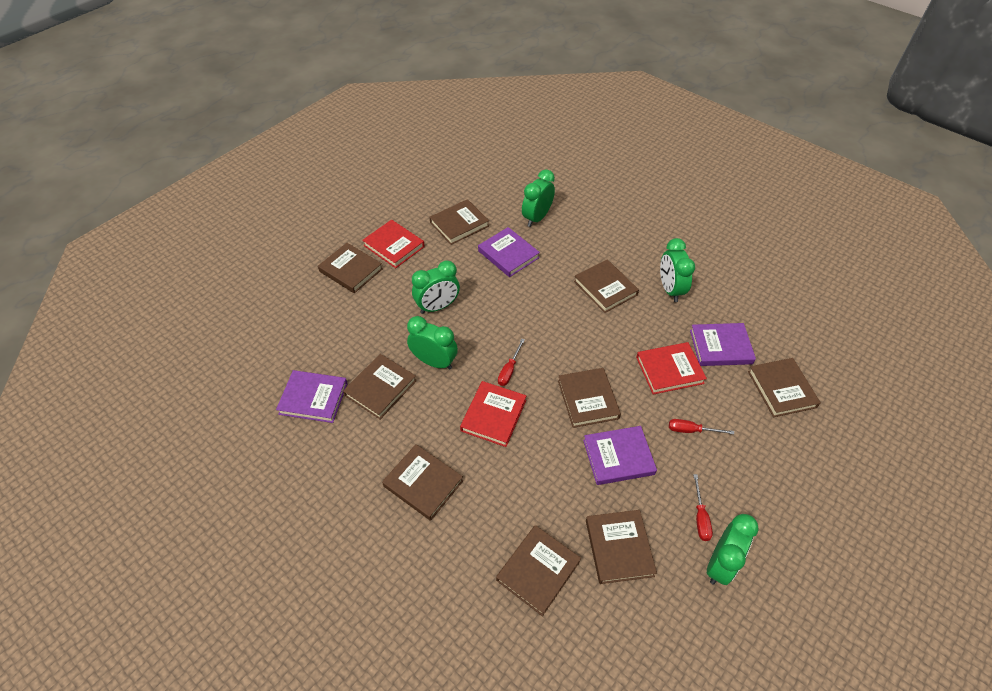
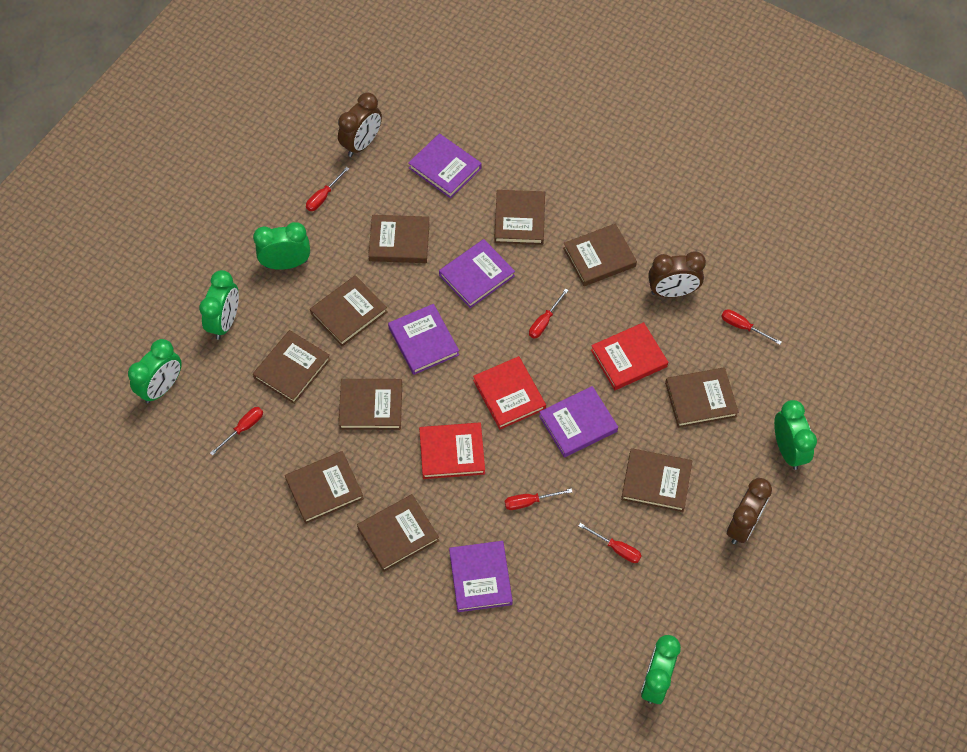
brown book: 9 -> 10
brown clock: 0 -> 3
purple book: 4 -> 5
red screwdriver: 3 -> 6

